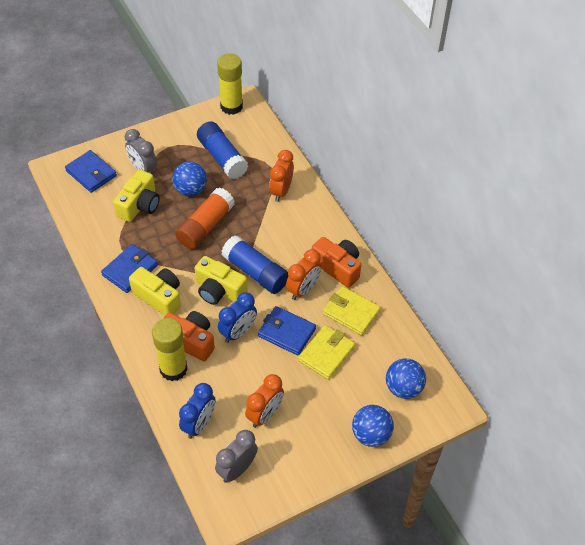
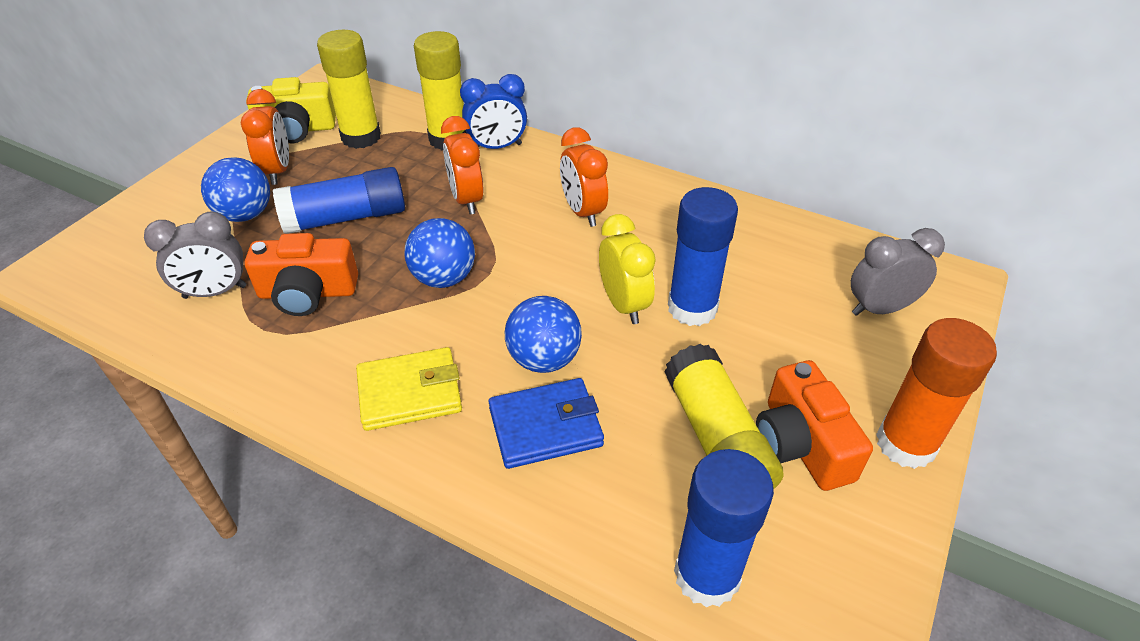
blue clock: 2 -> 1
blue glue stick: 2 -> 3
blue wallet: 3 -> 1
yellow camera: 3 -> 1
yellow clock: 0 -> 1
yellow glue stick: 2 -> 3
yellow wallet: 2 -> 1

